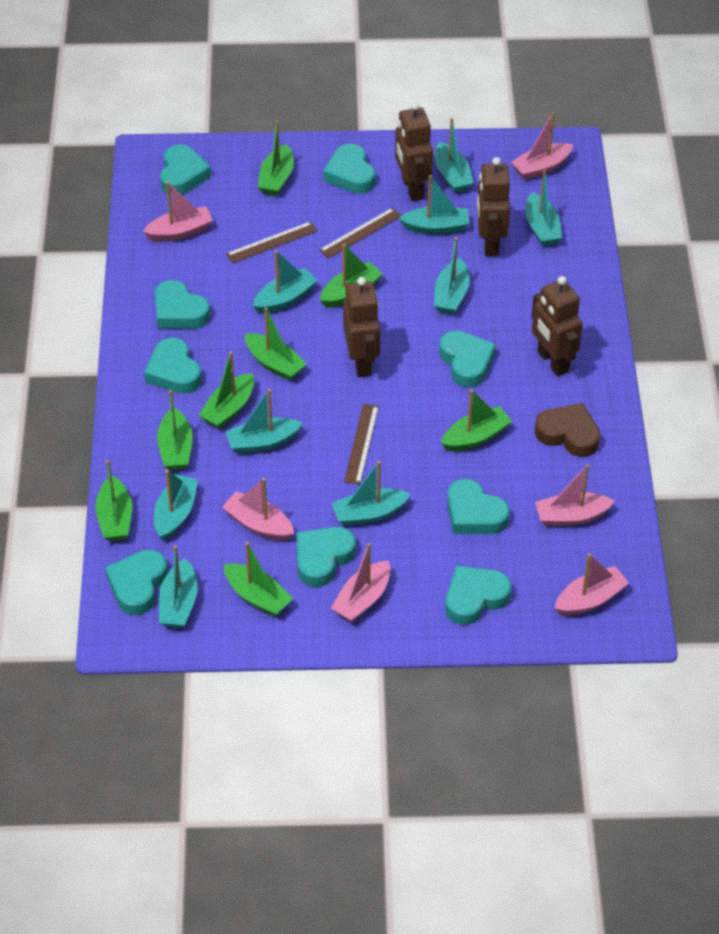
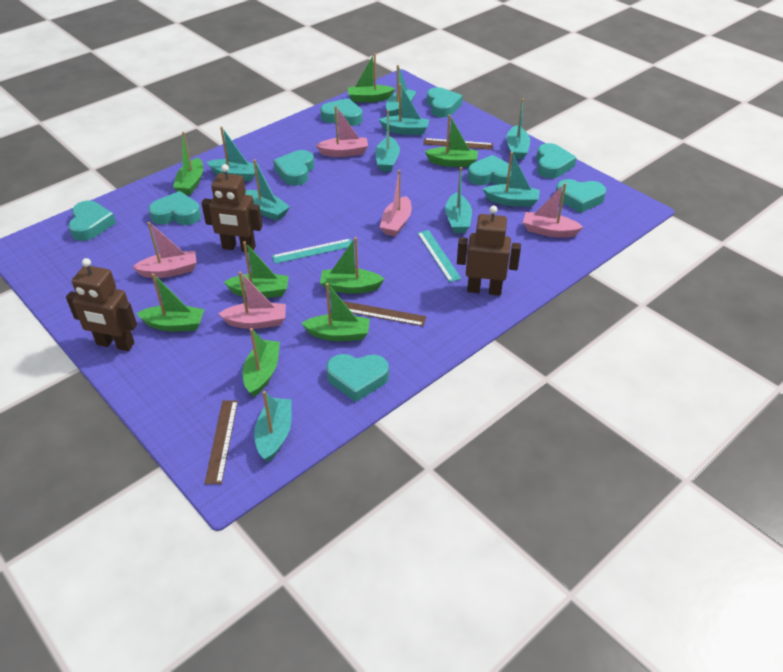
brown heart: 1 -> 0
brown robot: 4 -> 3
pink boat: 6 -> 5
turquoise ruler: 0 -> 2

